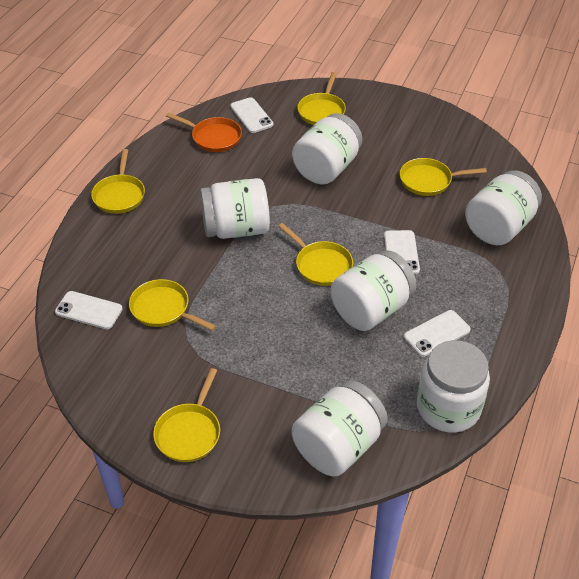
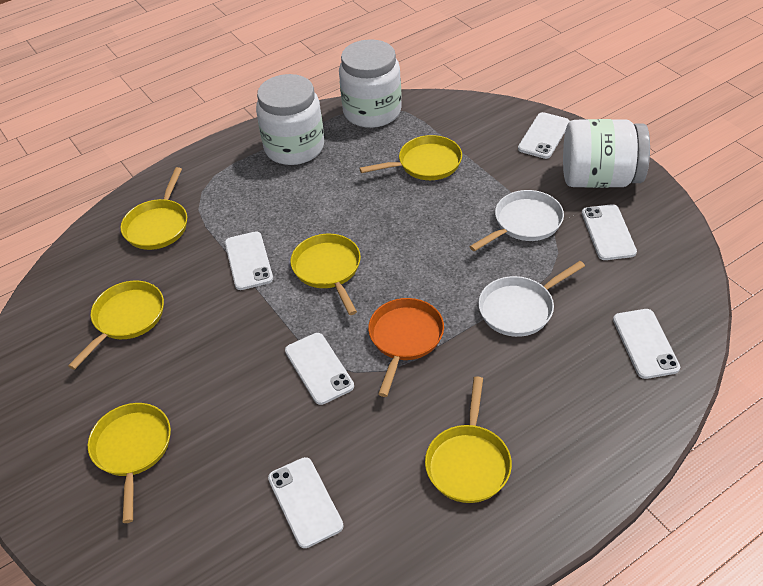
white jar: 6 -> 3
white pan: 0 -> 2
white phone: 4 -> 6

